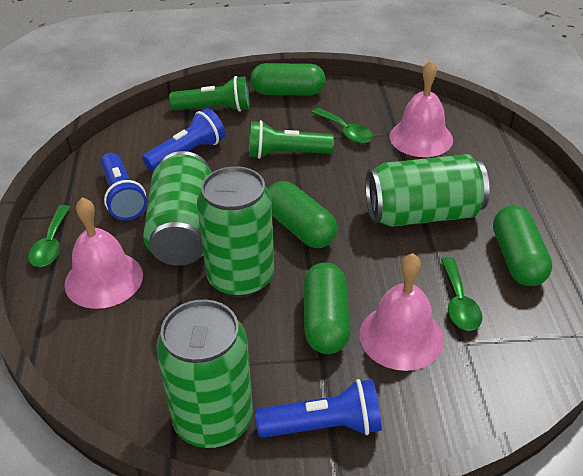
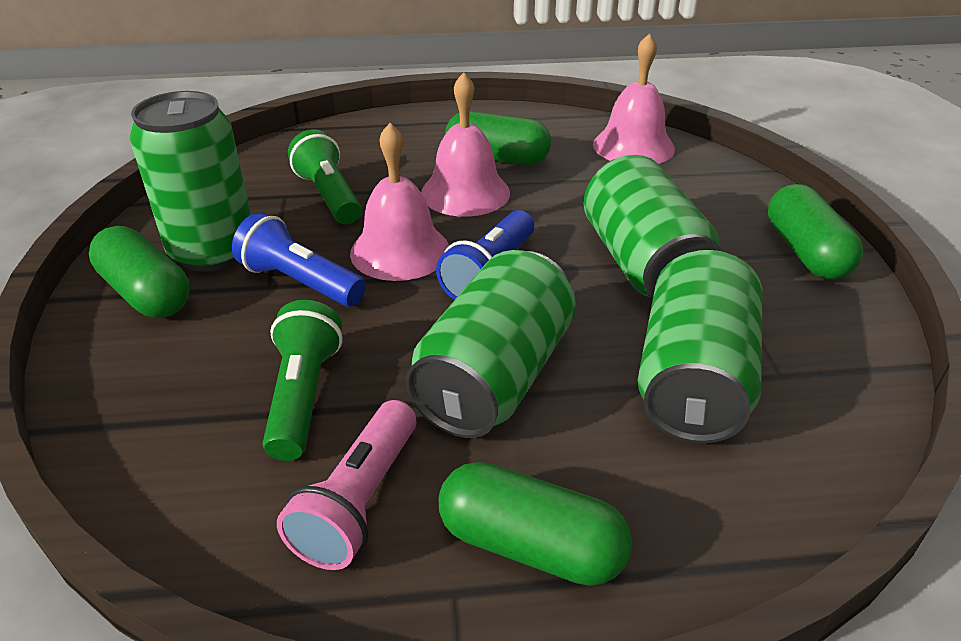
blue flashlight: 3 -> 2
green spoon: 3 -> 0
pink flashlight: 0 -> 1

